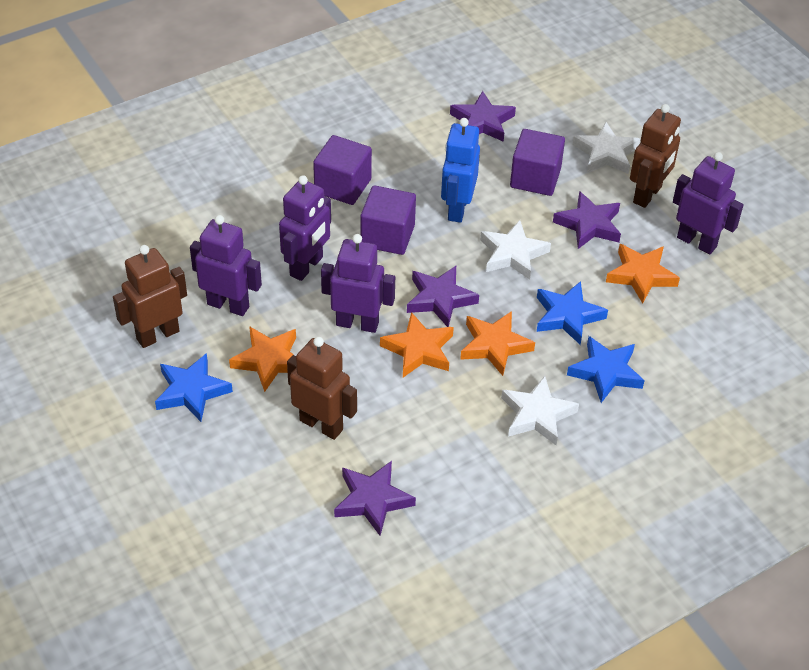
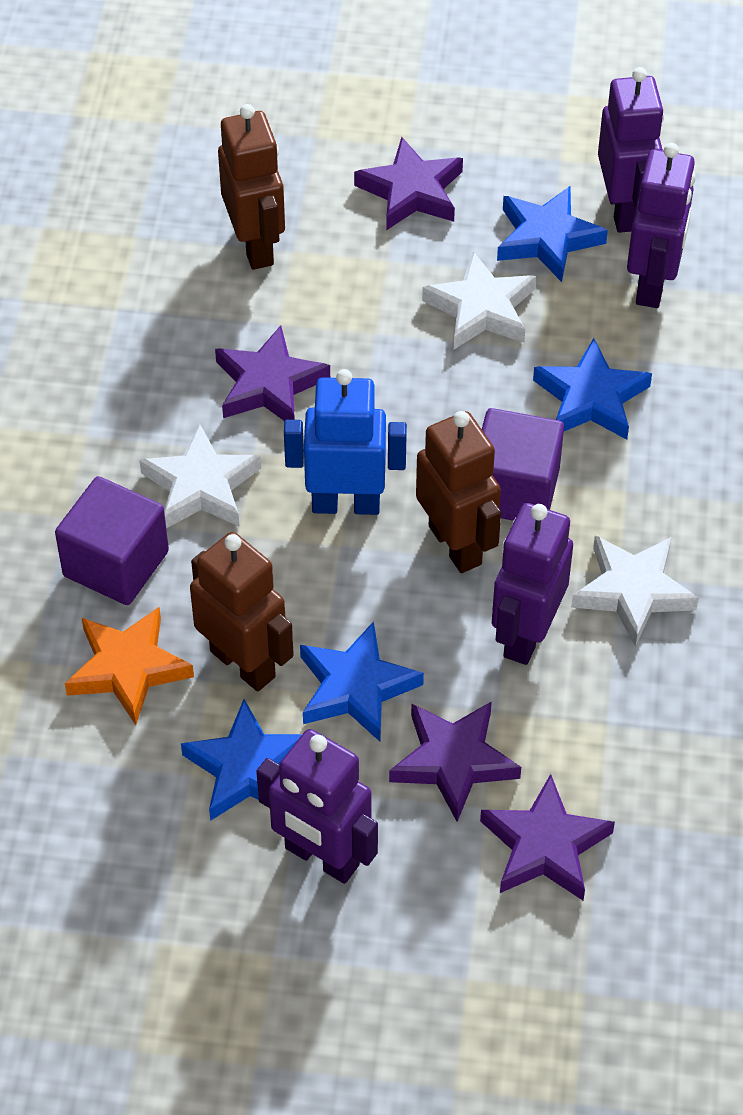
blue star: 3 -> 4
orange star: 4 -> 1
purple cube: 3 -> 2

